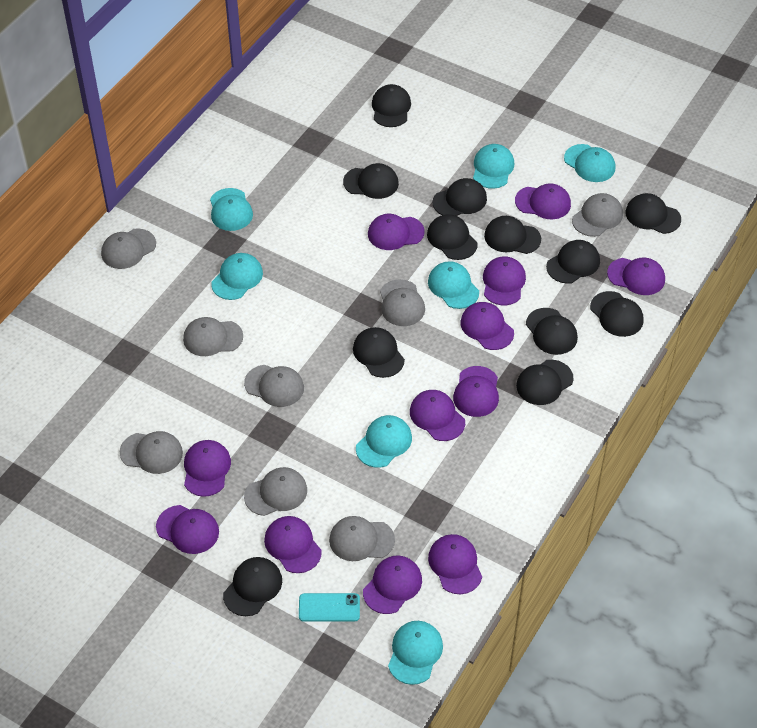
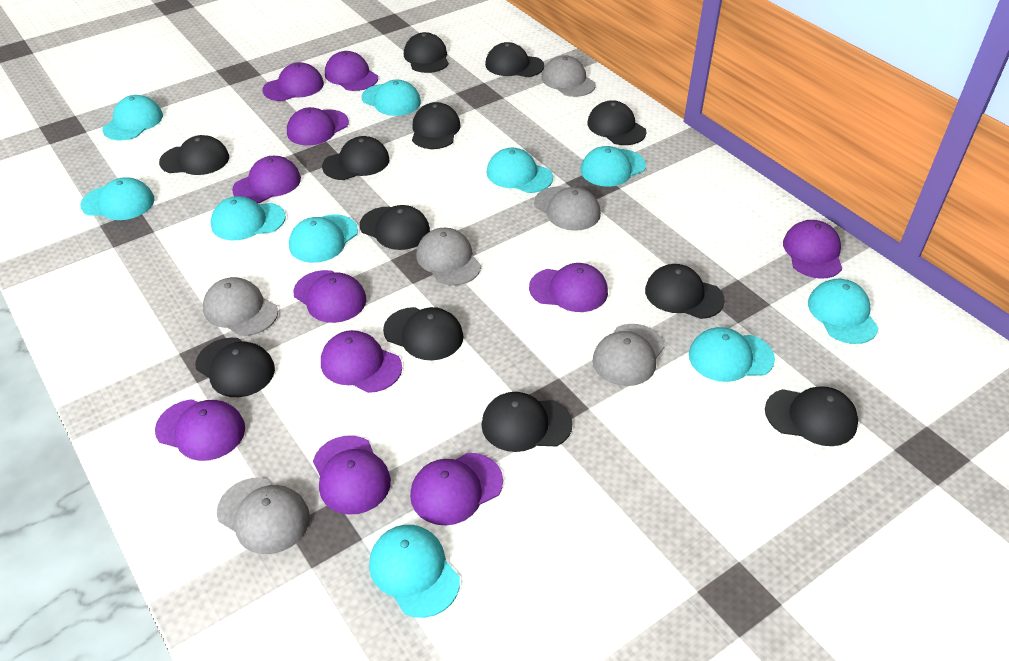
grey cap: 8 -> 6
purple cap: 12 -> 11
turquoise cap: 7 -> 10
turquoise phone: 1 -> 0

